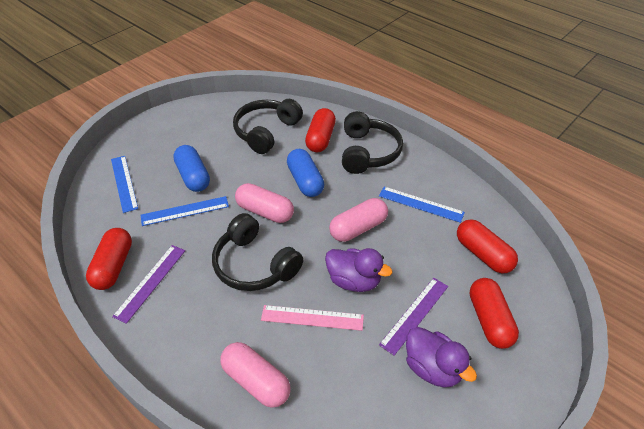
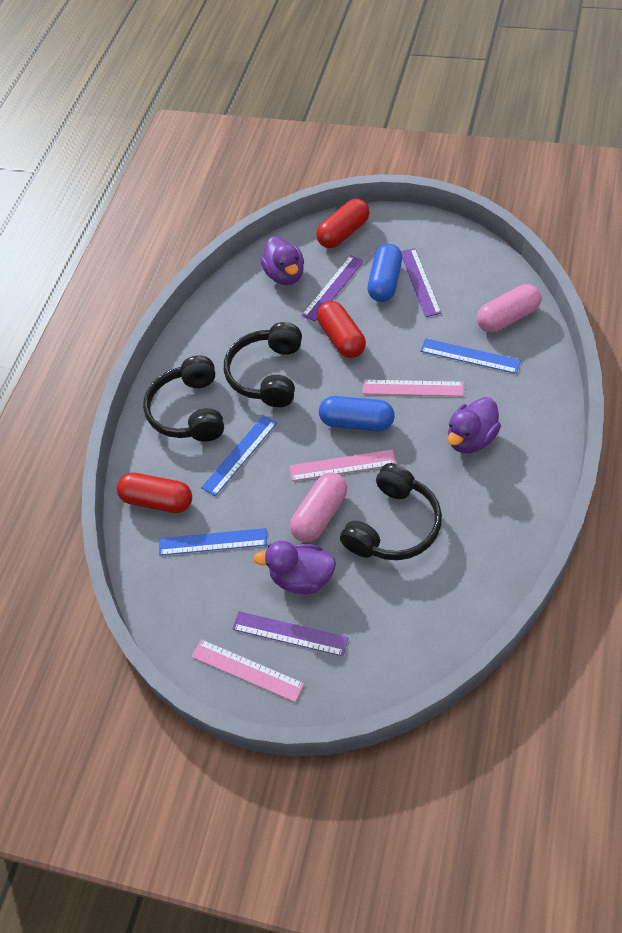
pink capsule: 3 -> 2
pink ruler: 1 -> 3
purple duck: 2 -> 3
purple ruler: 2 -> 3
red capsule: 4 -> 3

